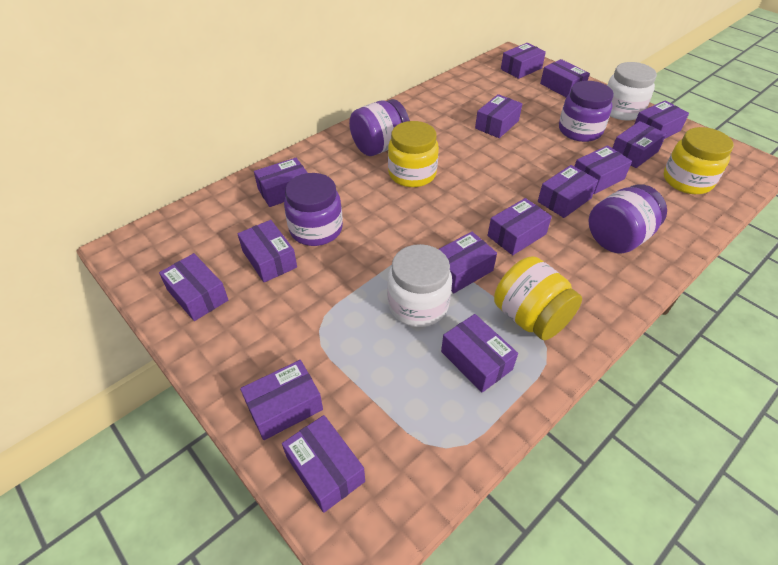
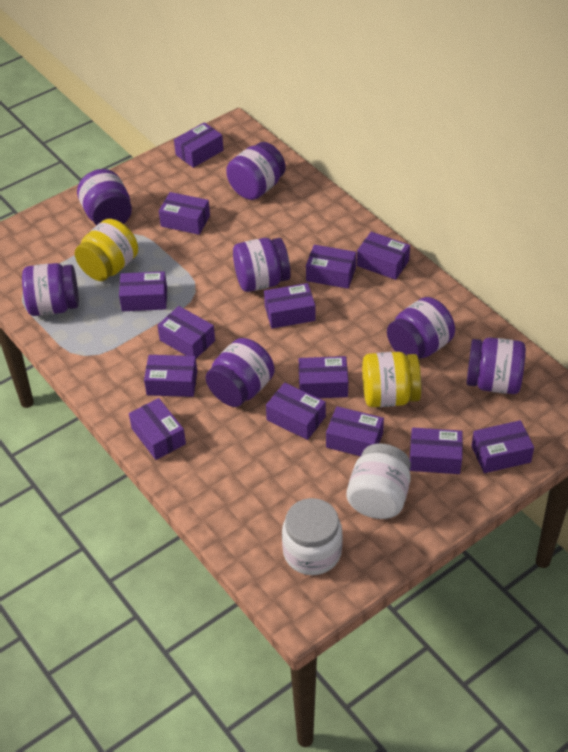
purple box: 15 -> 14
purple jar: 4 -> 7
yellow jar: 3 -> 2

